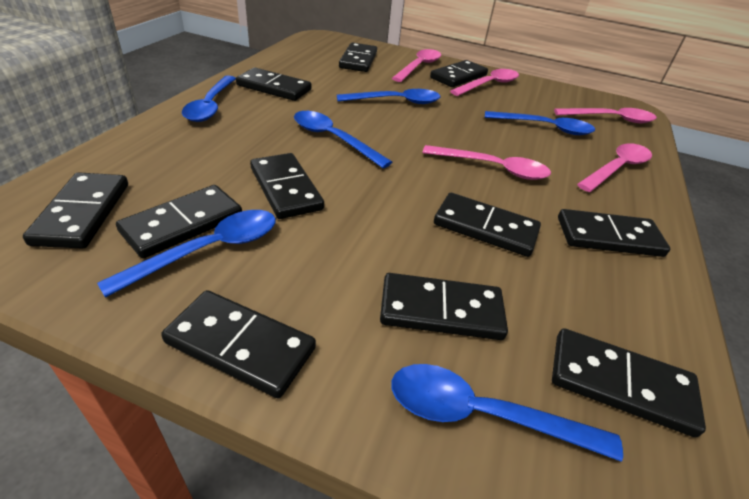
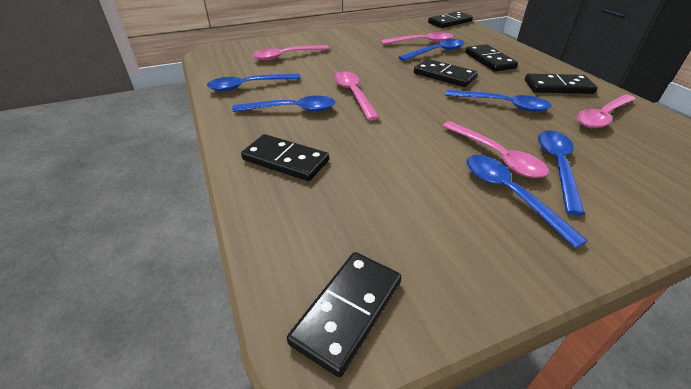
black domino: 11 -> 6

